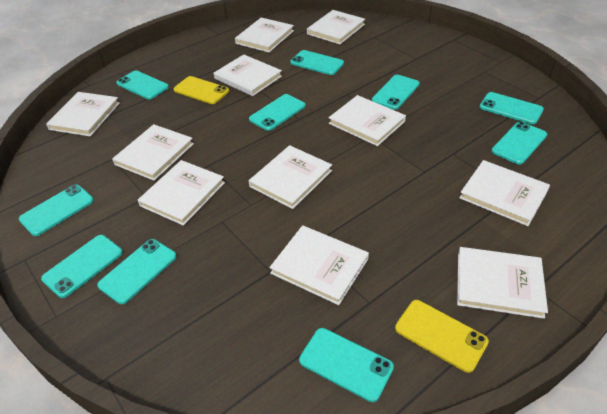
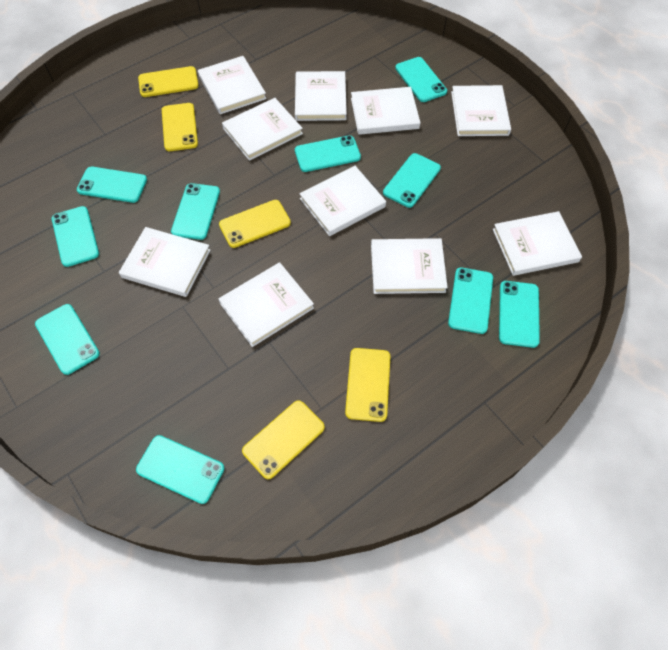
white book: 11 -> 10
yellow phone: 2 -> 5

